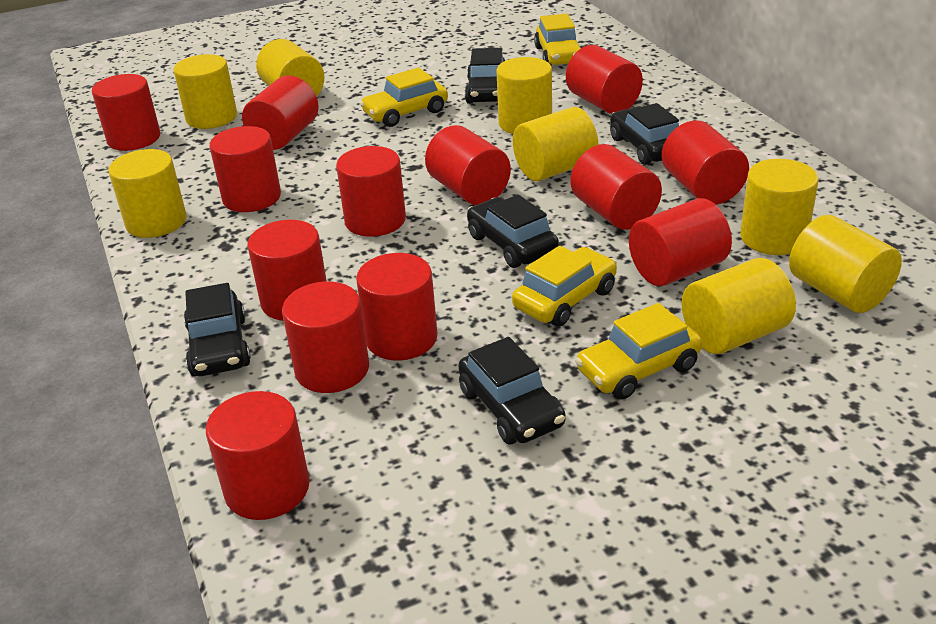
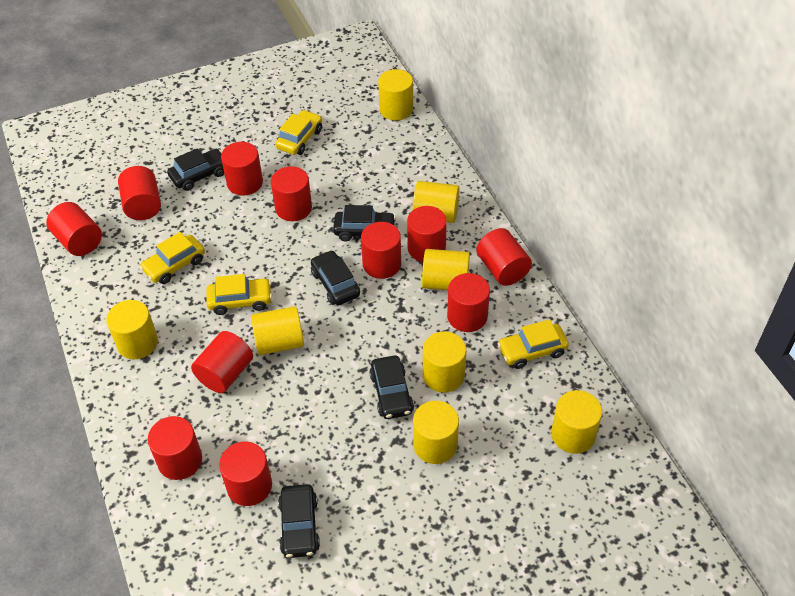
red cylinder: 13 -> 11

